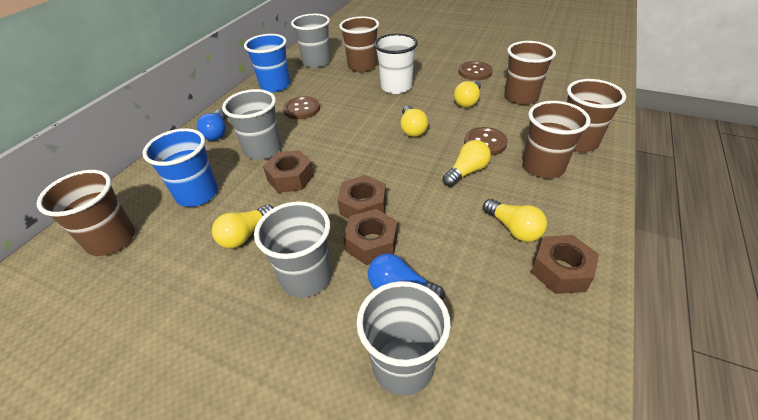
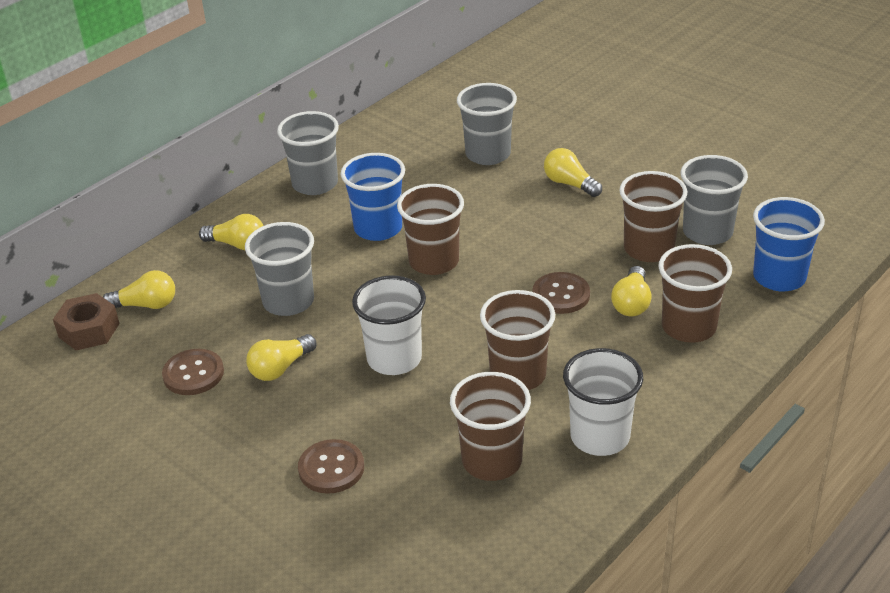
blue light bulb: 2 -> 0
brown nut: 4 -> 1
white cup: 1 -> 2

